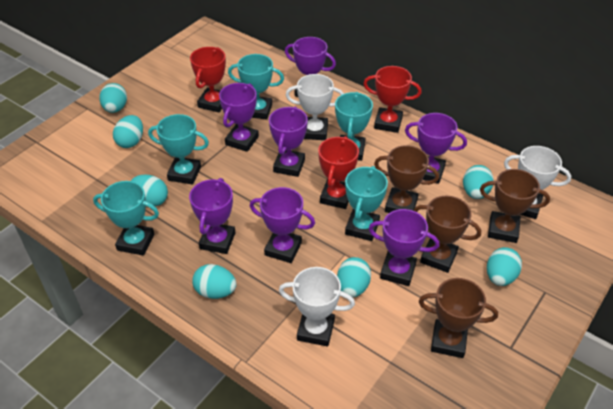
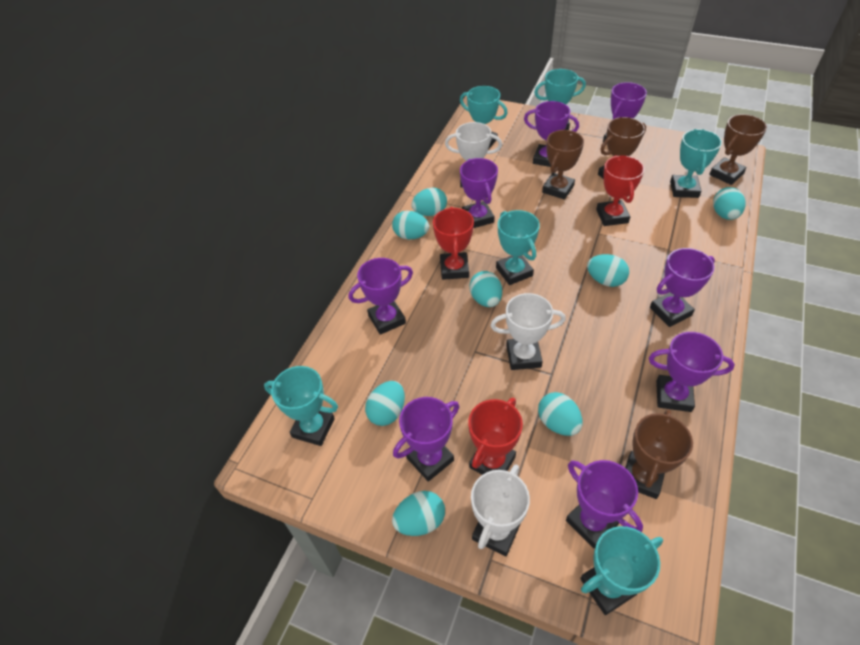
purple trophy: 7 -> 8
turquoise egg: 7 -> 8
turquoise trophy: 5 -> 6

